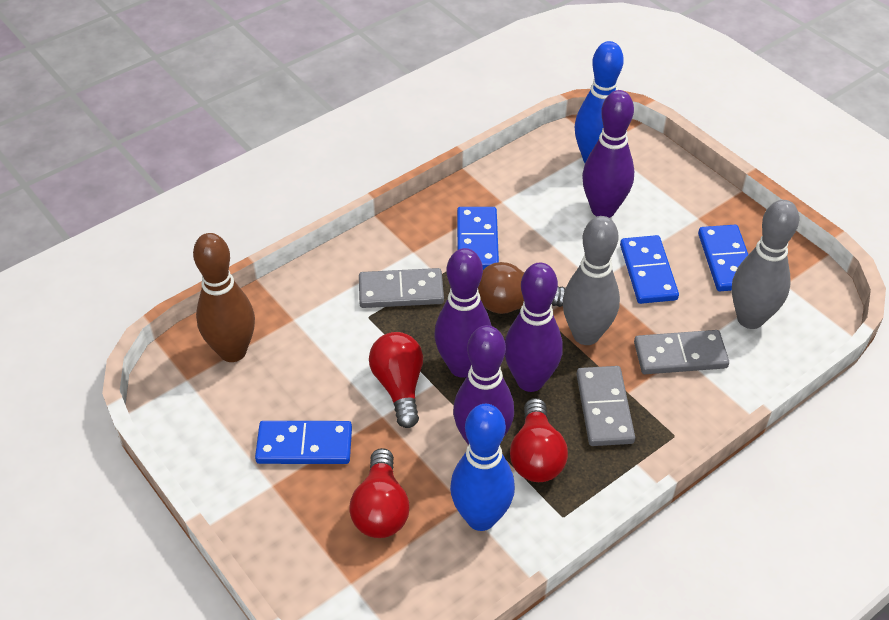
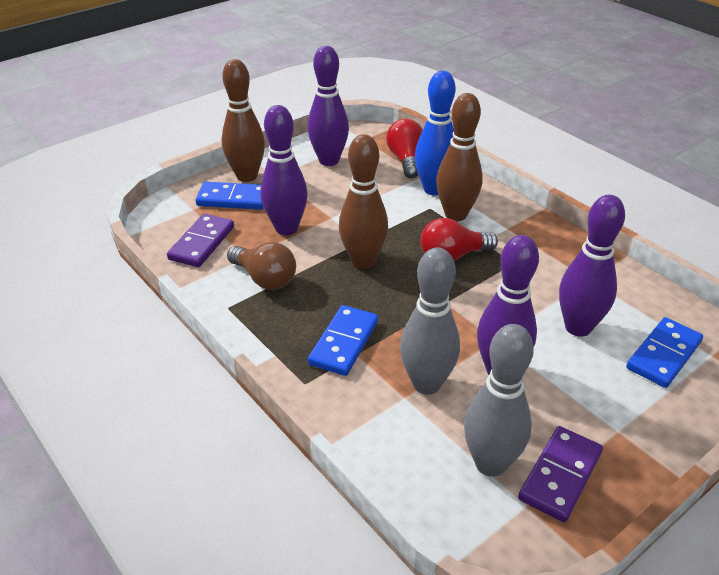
blue bowling pin: 2 -> 1
blue domino: 4 -> 3
brown bowling pin: 1 -> 3
grey domino: 3 -> 0
purple domino: 0 -> 2
red light bulb: 3 -> 2

